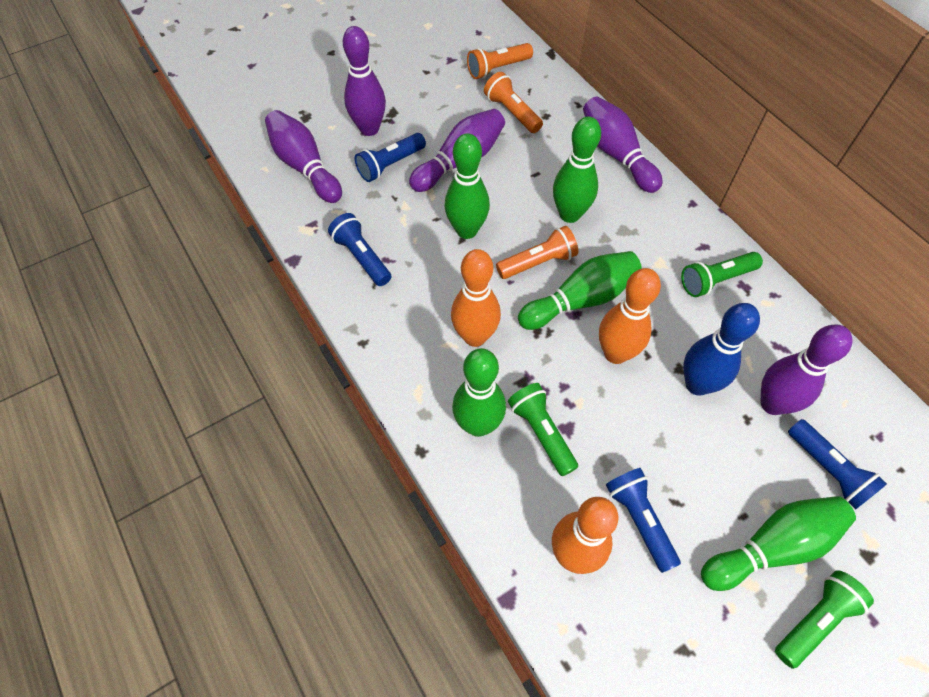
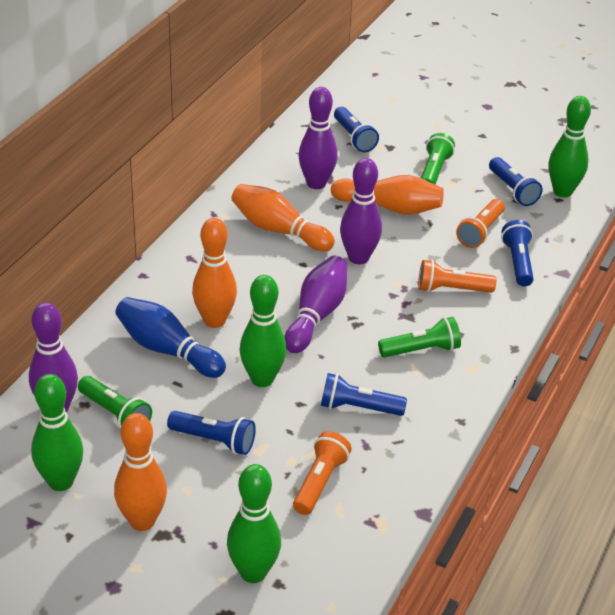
blue flashlight: 4 -> 5
green bowling pin: 5 -> 4
orange bowling pin: 3 -> 4
purple bowling pin: 5 -> 4

